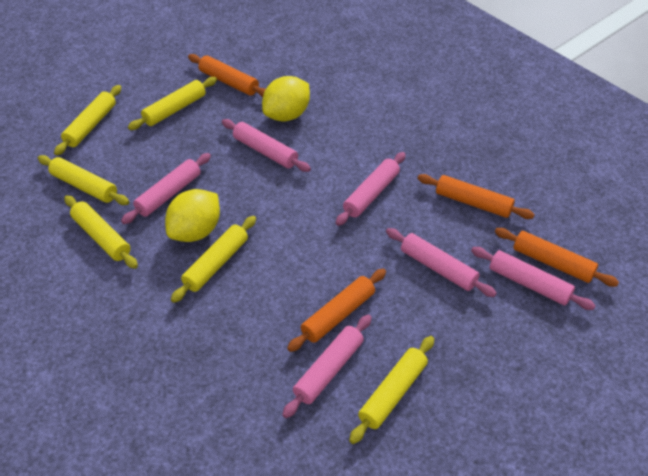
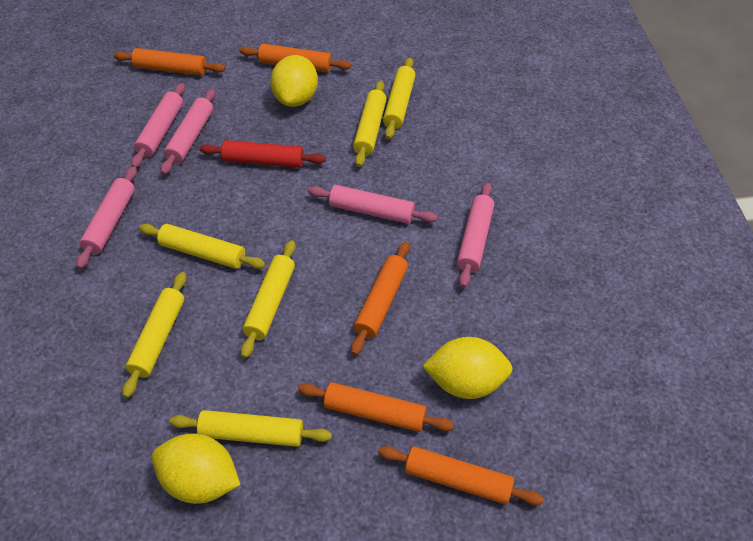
orange rolling pin: 4 -> 5
pink rolling pin: 6 -> 5
red rolling pin: 0 -> 1
yellow lemon: 2 -> 3

